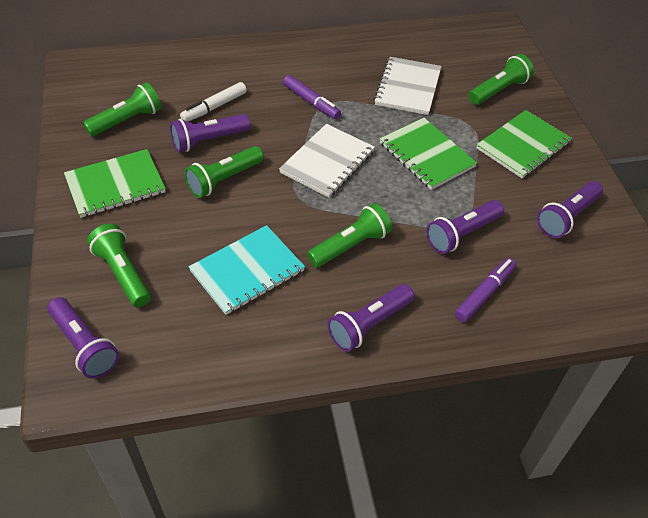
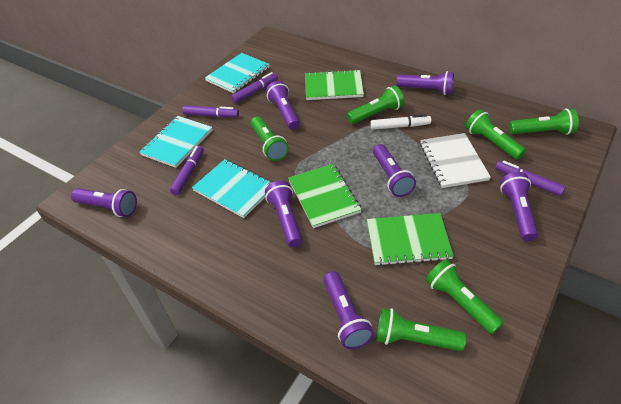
green flashlight: 5 -> 6
purple flashlight: 5 -> 7
purple marker: 2 -> 4
turquoise notebook: 1 -> 3
white notebook: 2 -> 1

